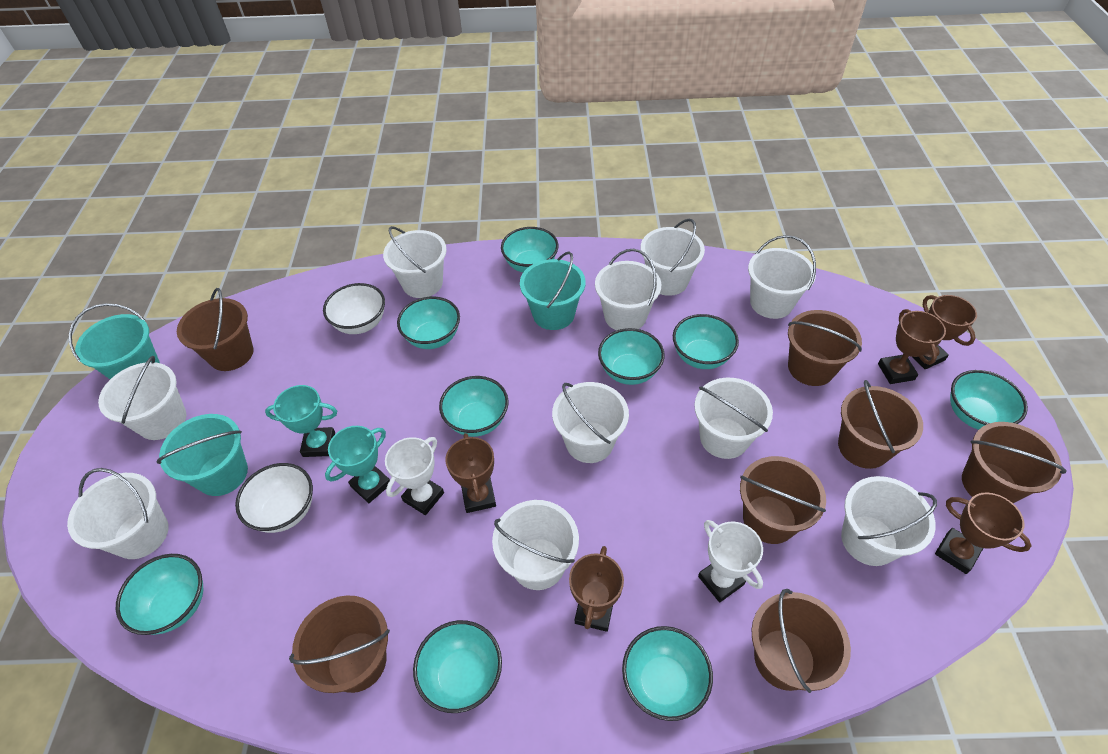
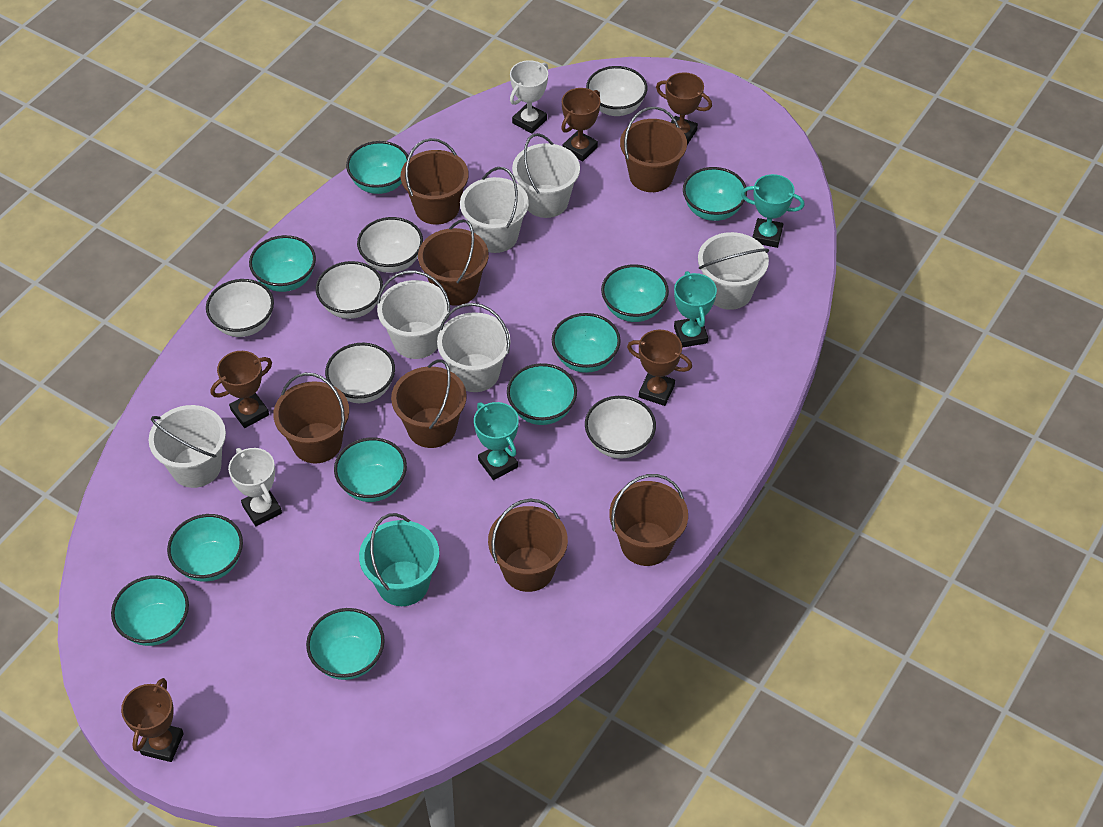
turquoise bowl: 9 -> 10
turquoise bucket: 3 -> 1
turquoise trophy: 2 -> 3
white bowl: 2 -> 6
white bucket: 10 -> 6

